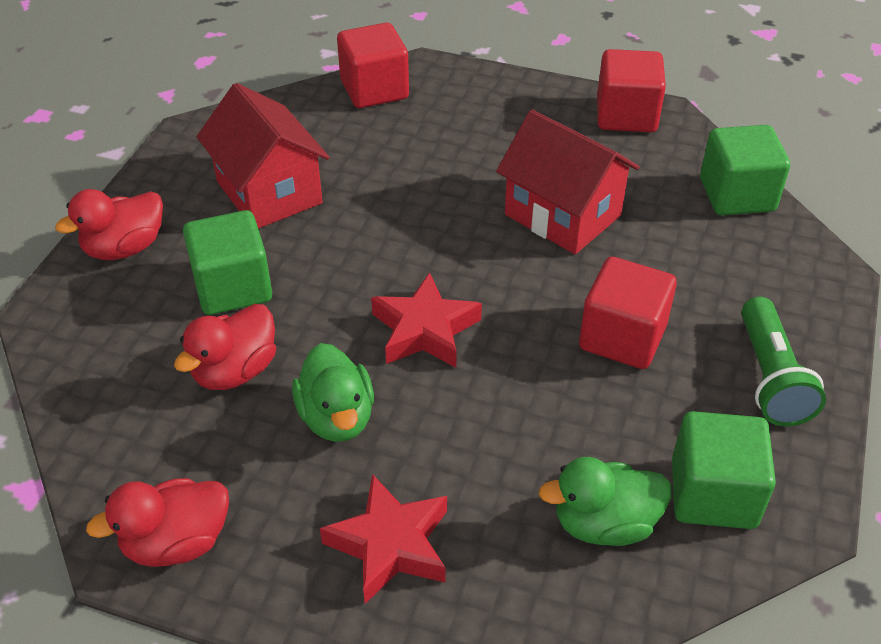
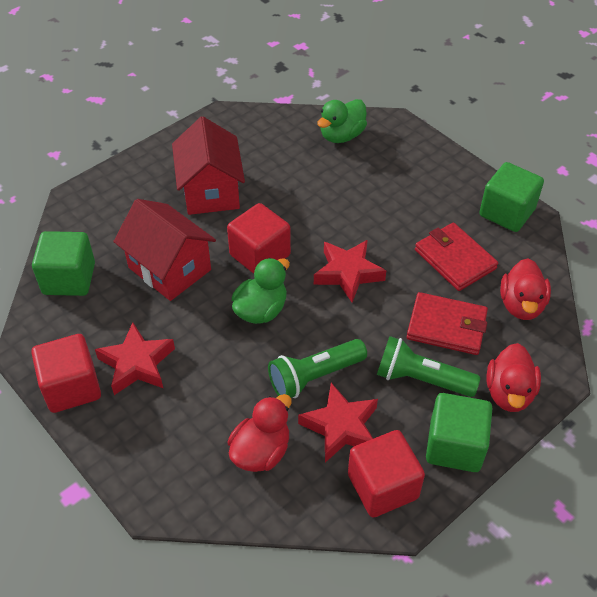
green flashlight: 1 -> 2
red star: 2 -> 3
red wallet: 0 -> 2

